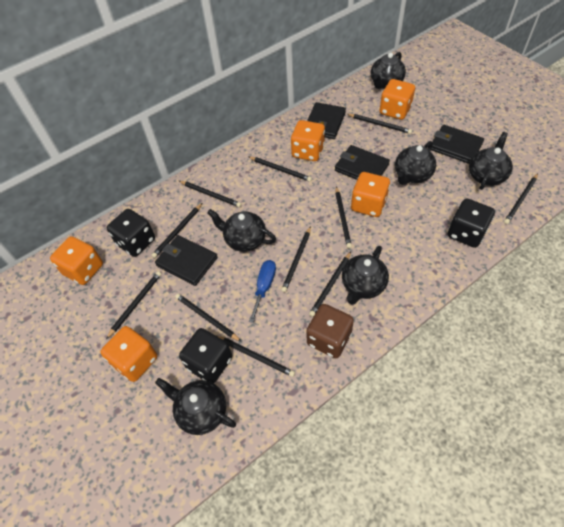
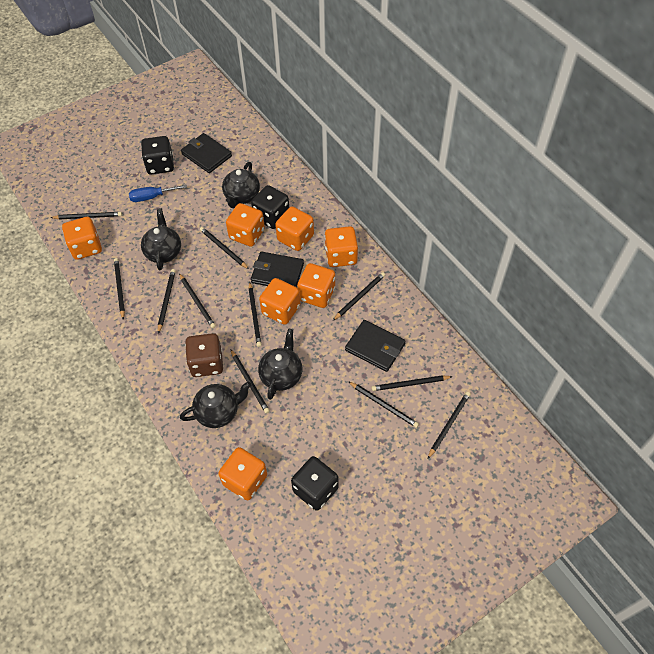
black teapot: 6 -> 4
black wallet: 4 -> 3
orange dice: 5 -> 7

